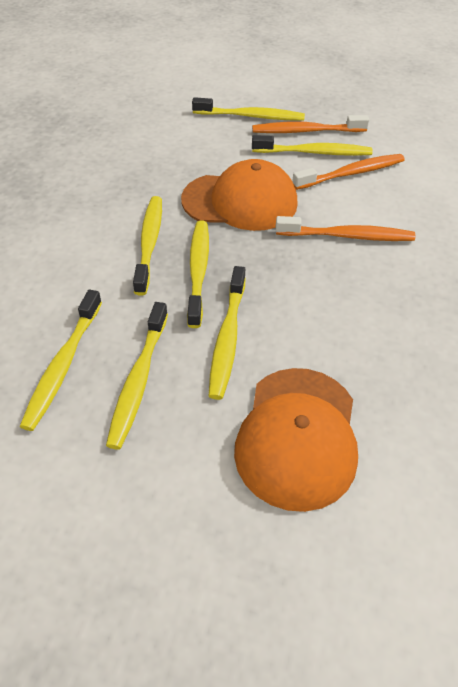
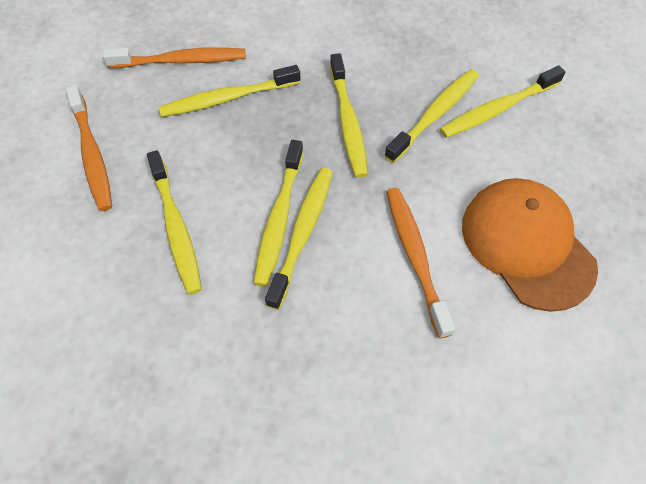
orange cap: 2 -> 1

